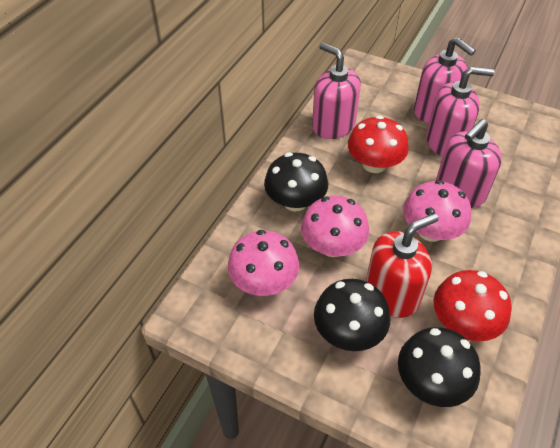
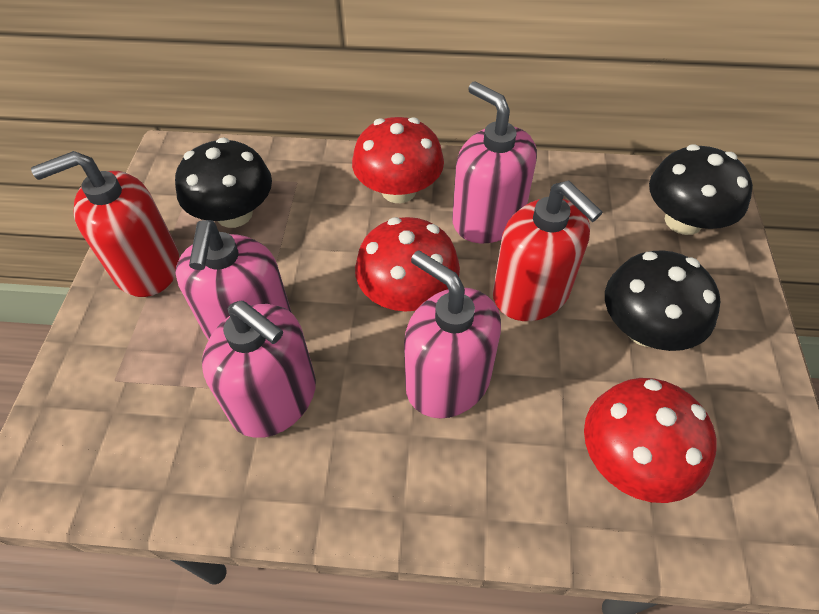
pink mushroom: 3 -> 0
red mushroom: 2 -> 3
red soap dispenser: 1 -> 2

